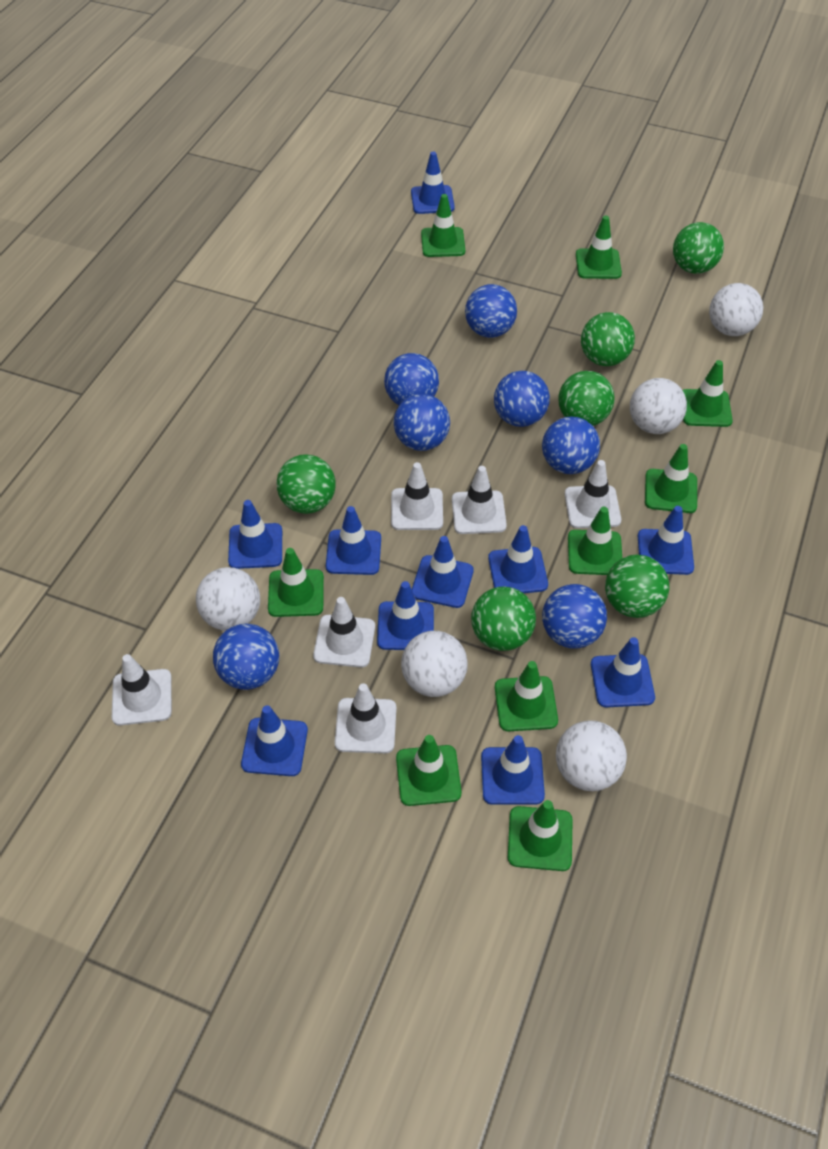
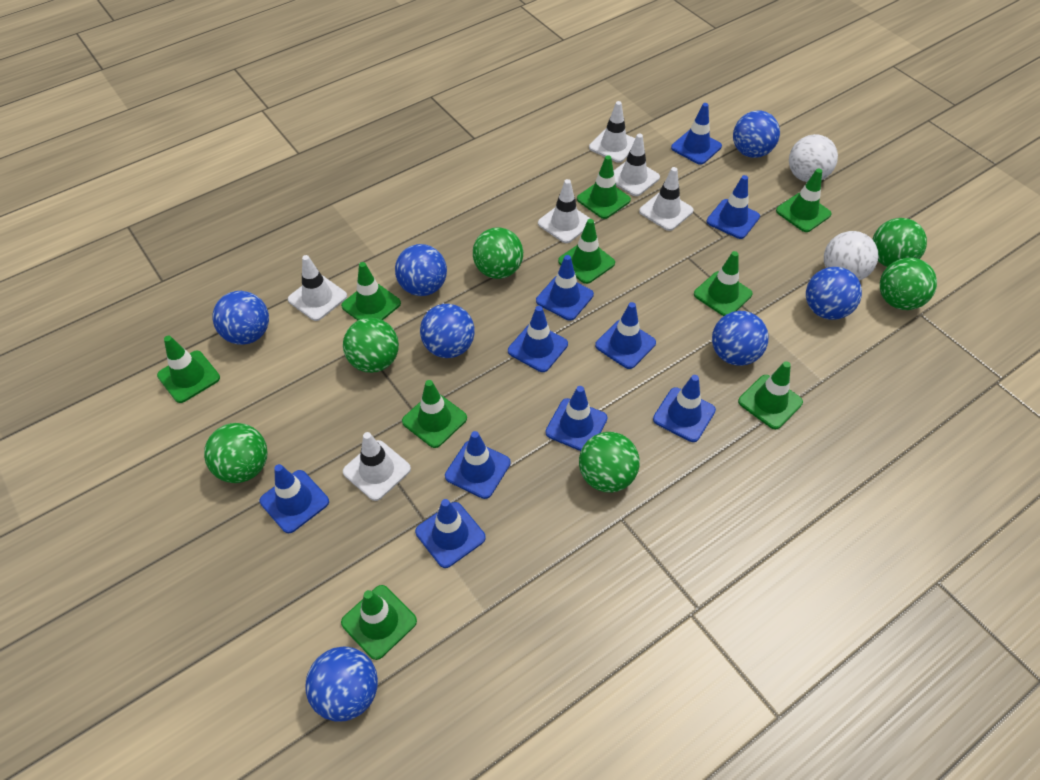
white ball: 5 -> 2

